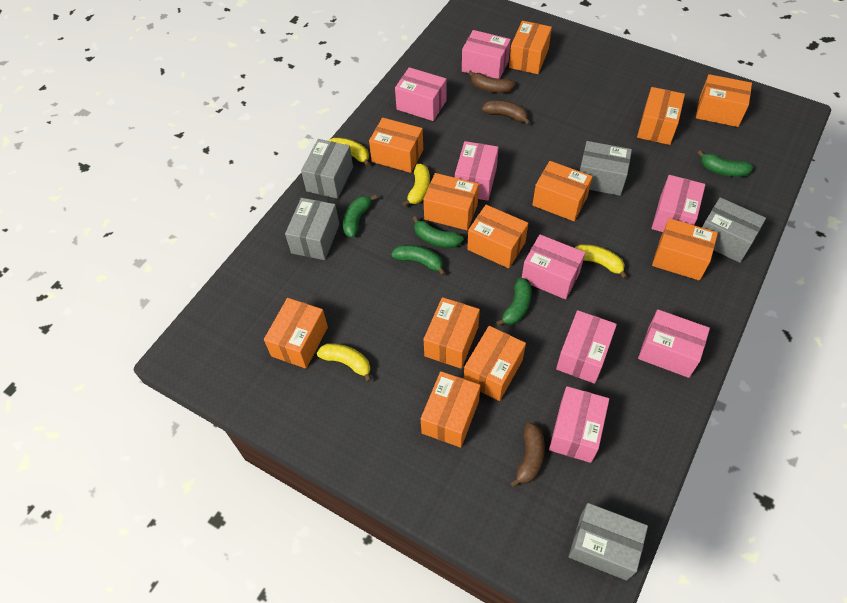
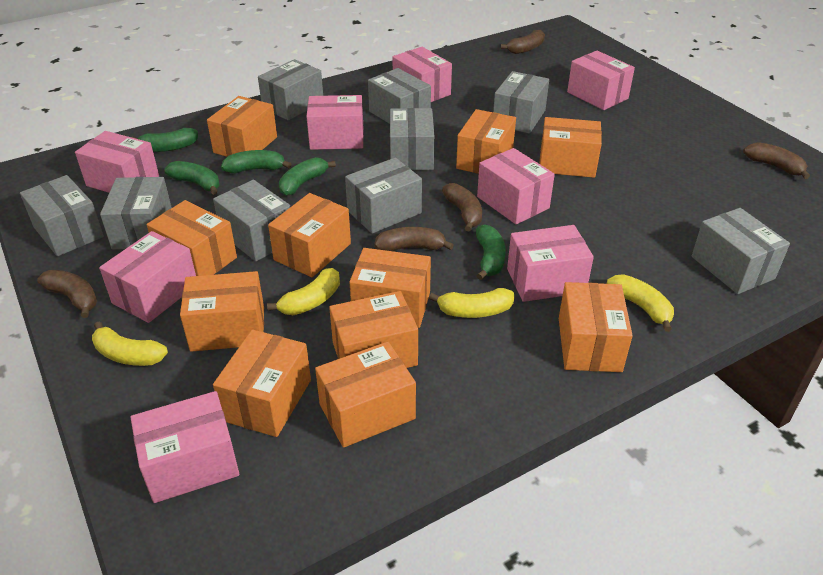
brown banana: 3 -> 5
grey box: 5 -> 9
orange box: 12 -> 11

